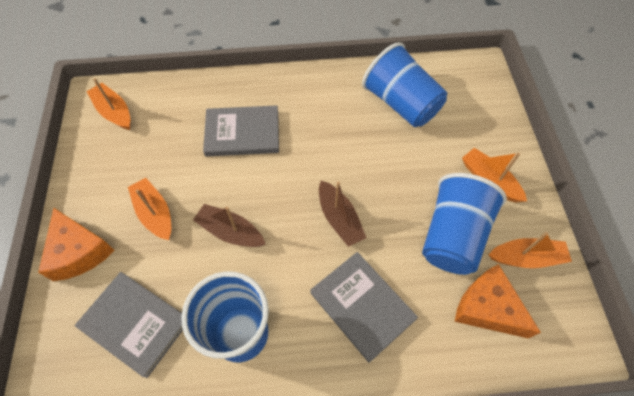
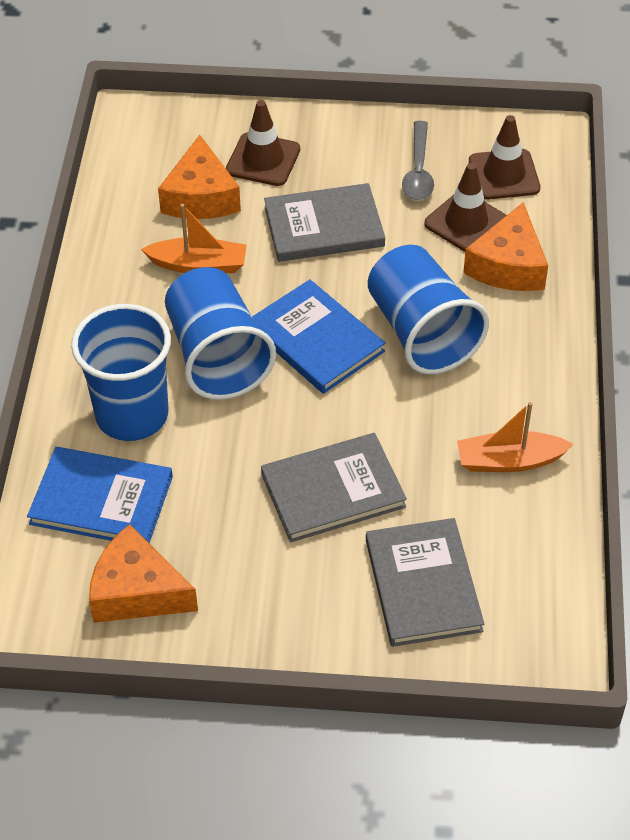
blue book: 0 -> 2
brown boat: 2 -> 0
brown traffic cone: 0 -> 3
grey spoon: 0 -> 1
orange boat: 4 -> 2
orange cheese: 2 -> 3

